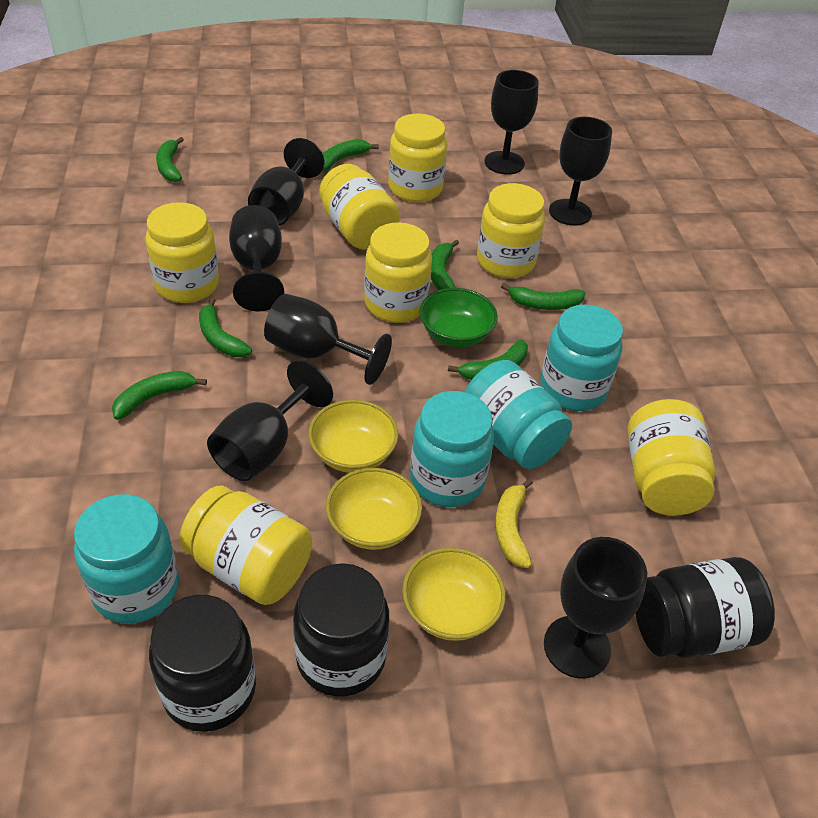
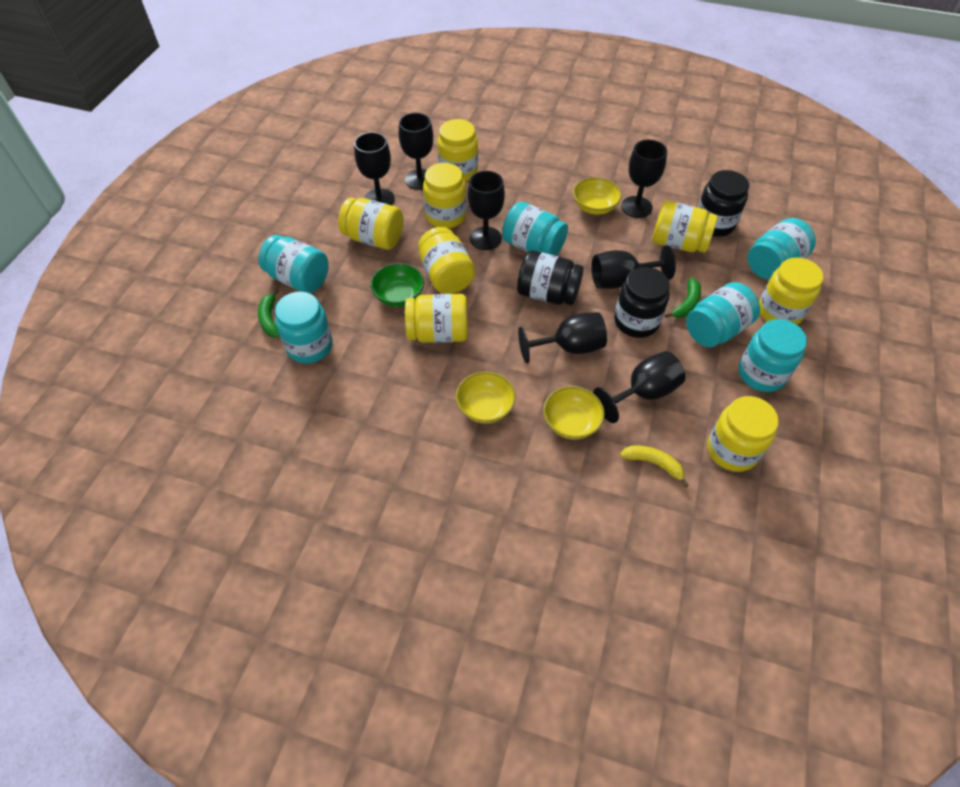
green banana: 7 -> 2
turquoise jar: 4 -> 6
yellow jar: 7 -> 8

